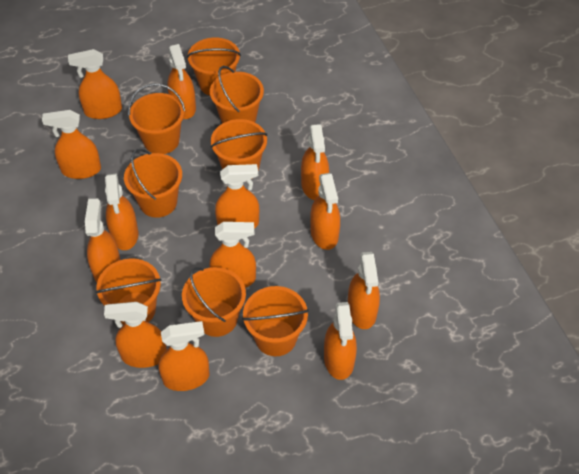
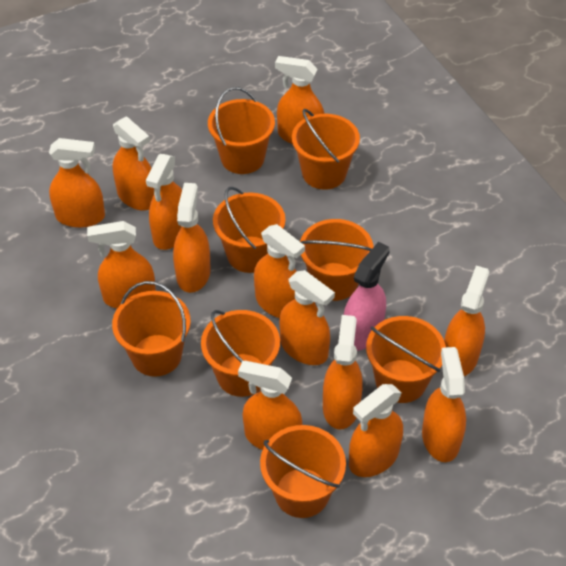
pink spray bottle: 0 -> 1

